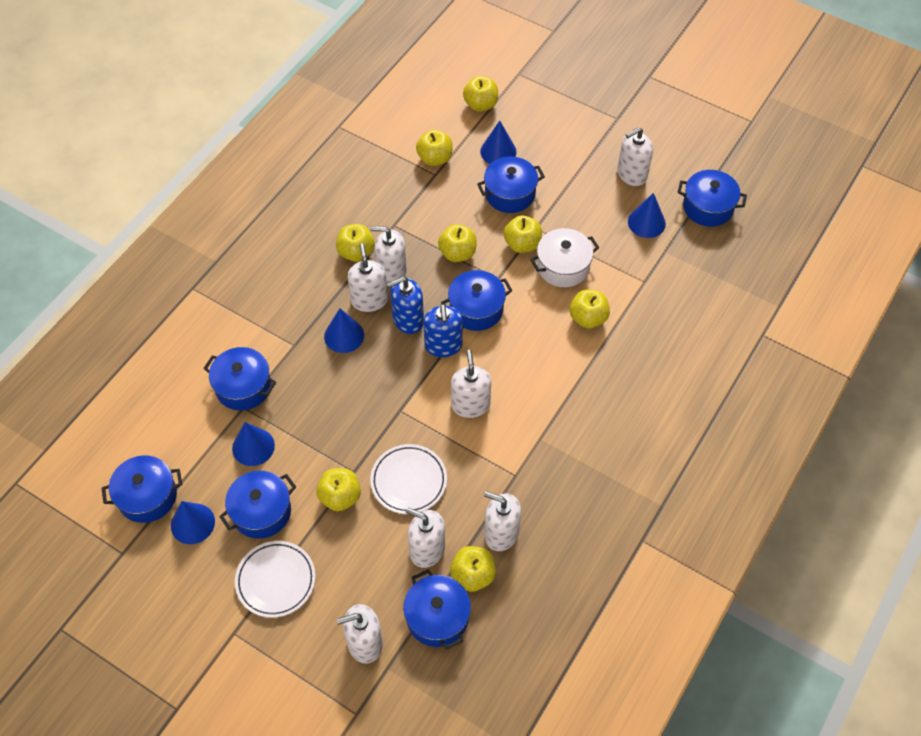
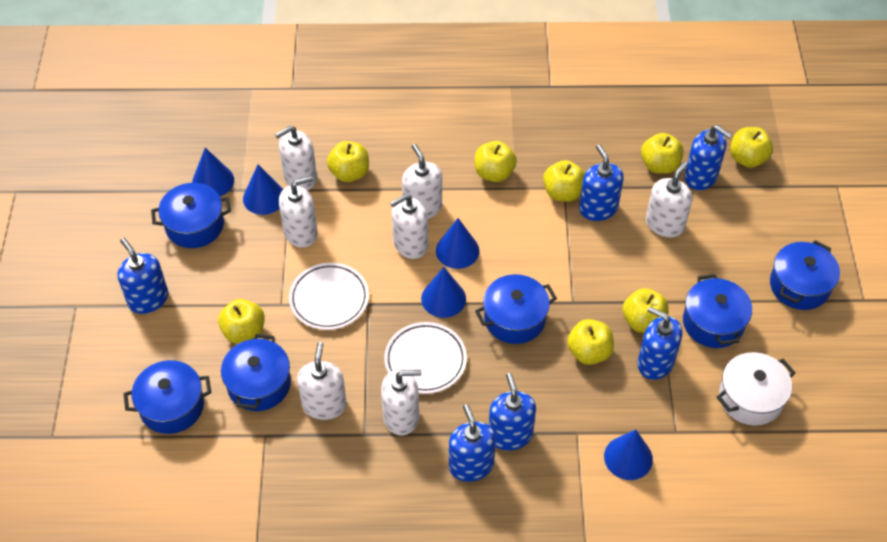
blue pot: 7 -> 6
blue soap dispenser: 2 -> 6

